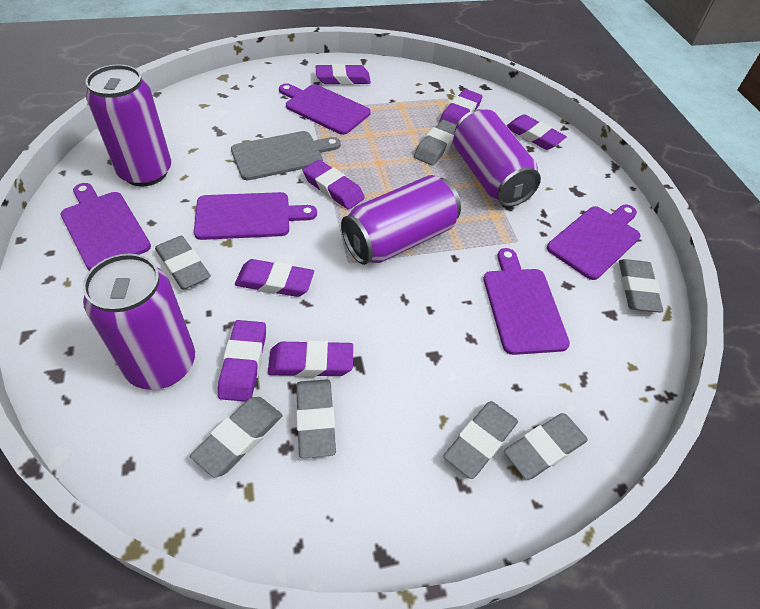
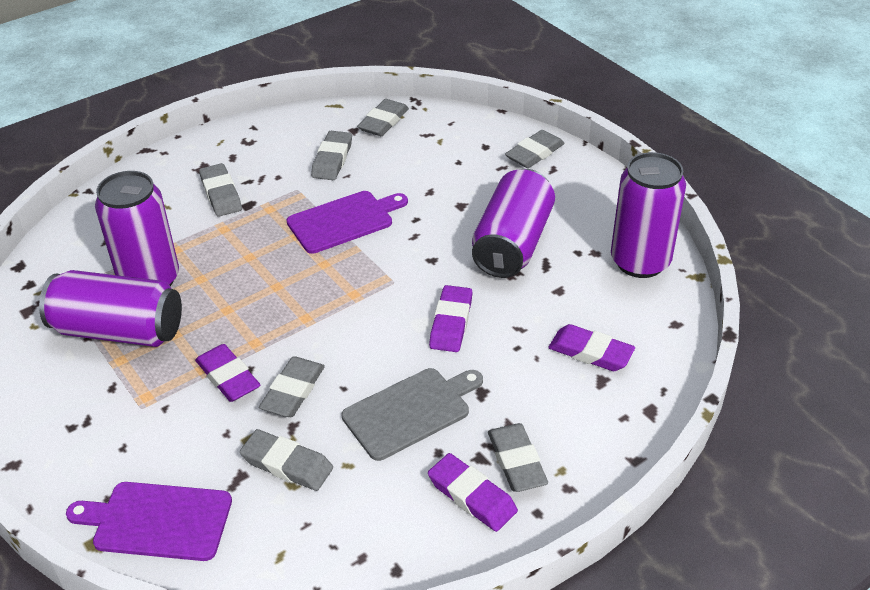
purple cutting board: 5 -> 2
purple eraser: 7 -> 4

